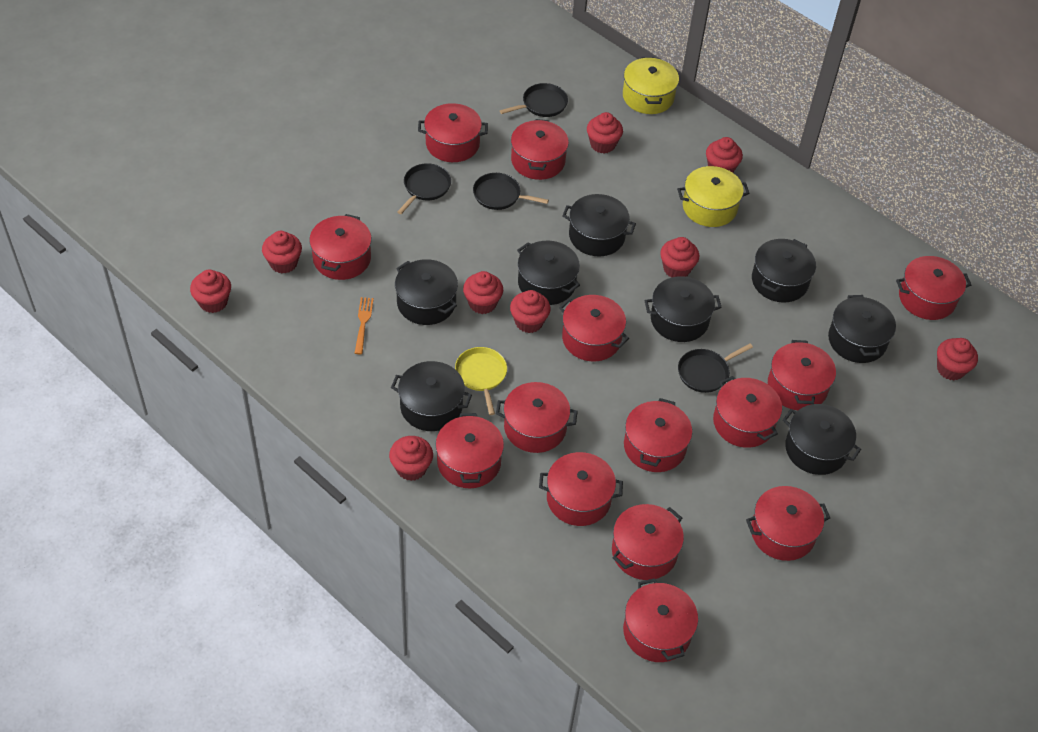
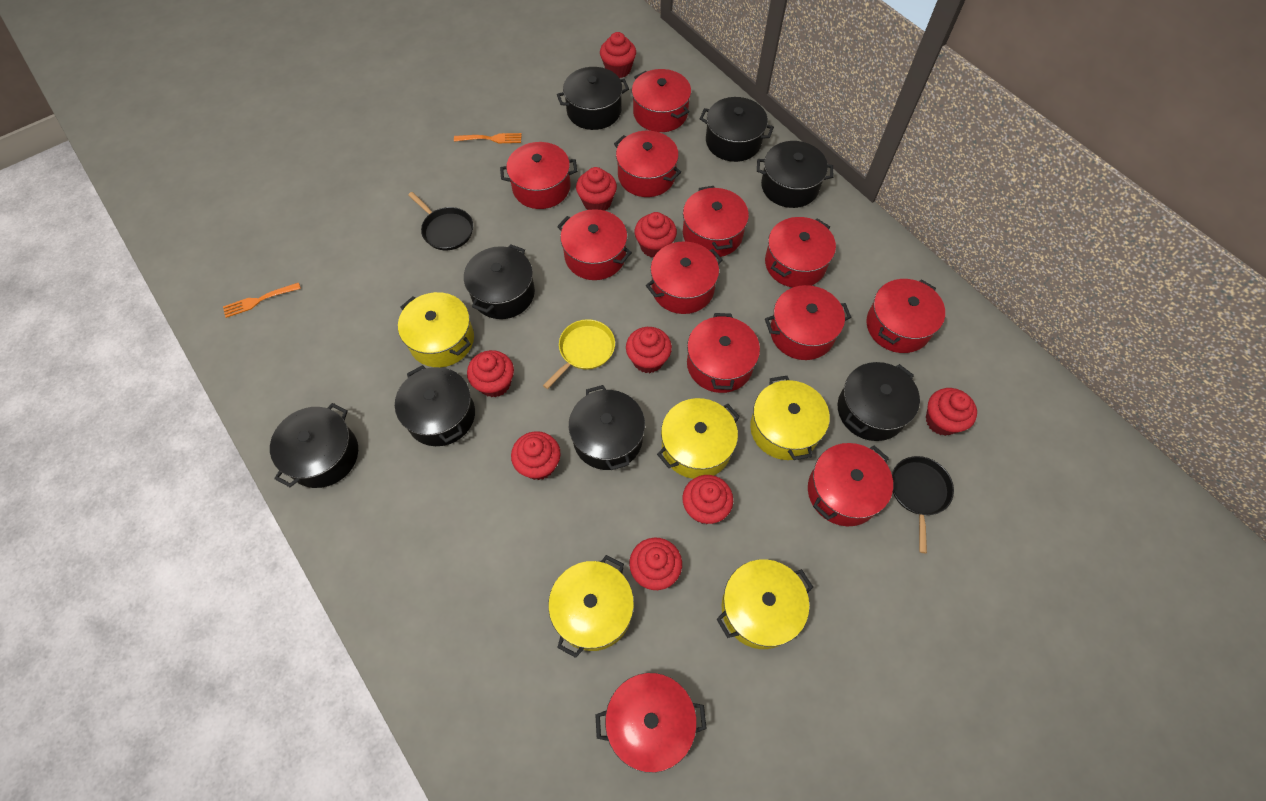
black pan: 4 -> 2
orange fork: 1 -> 2
red pot: 14 -> 12
yellow pot: 2 -> 5

